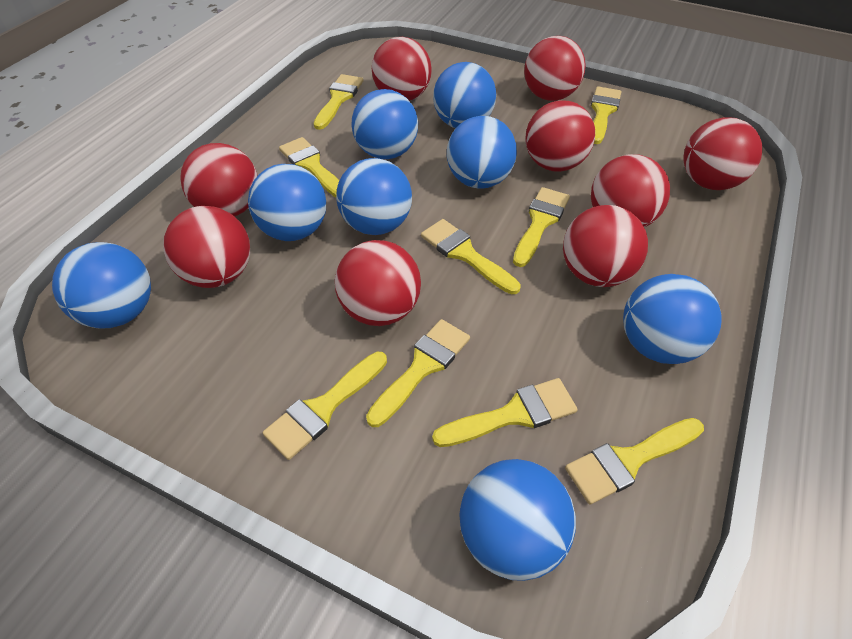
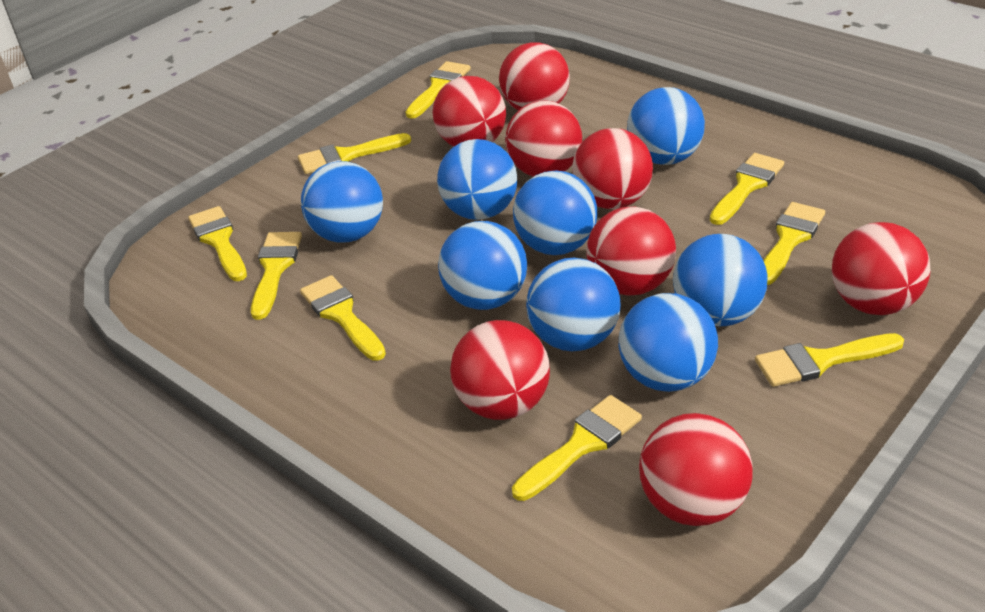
red ball: 9 -> 8

